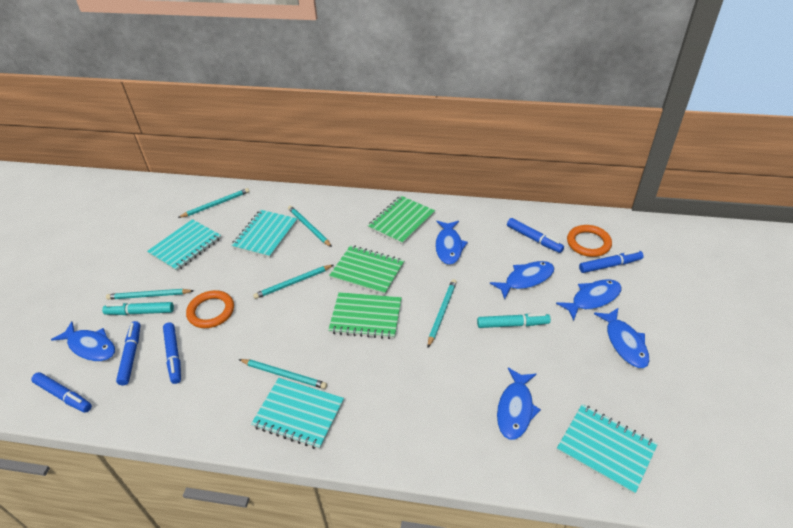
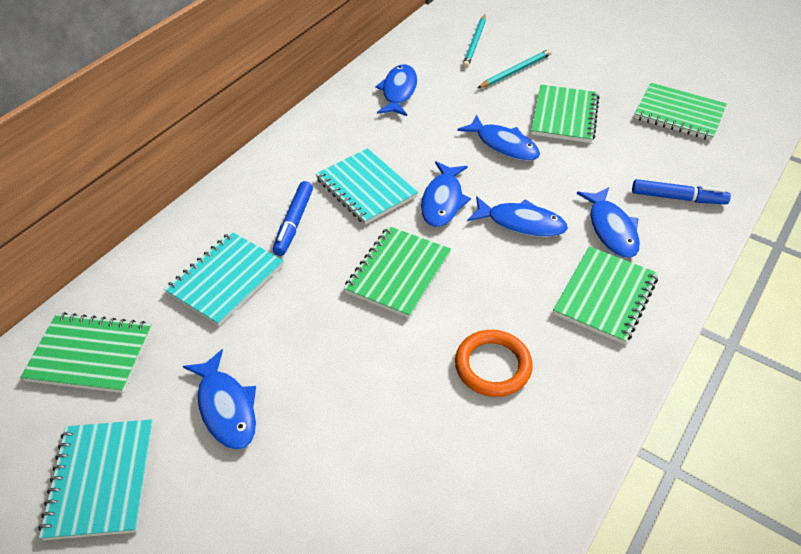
blue marker: 5 -> 2
green notebook: 3 -> 5
orange ring: 2 -> 1
turquoise marker: 2 -> 0
turquoise notebook: 4 -> 3
turquoise pencil: 6 -> 2

